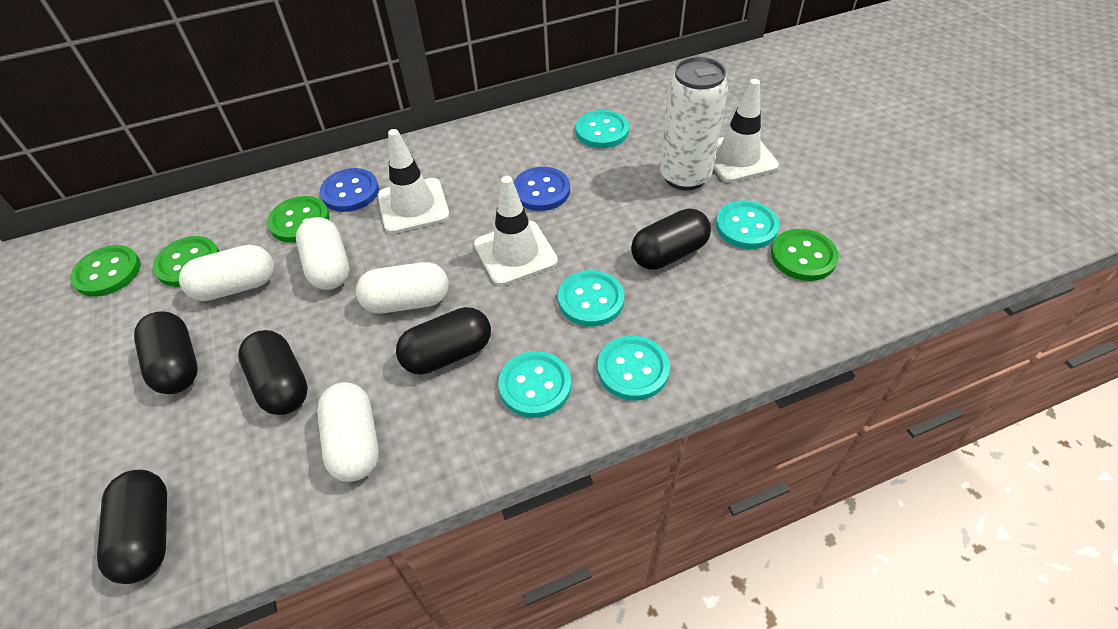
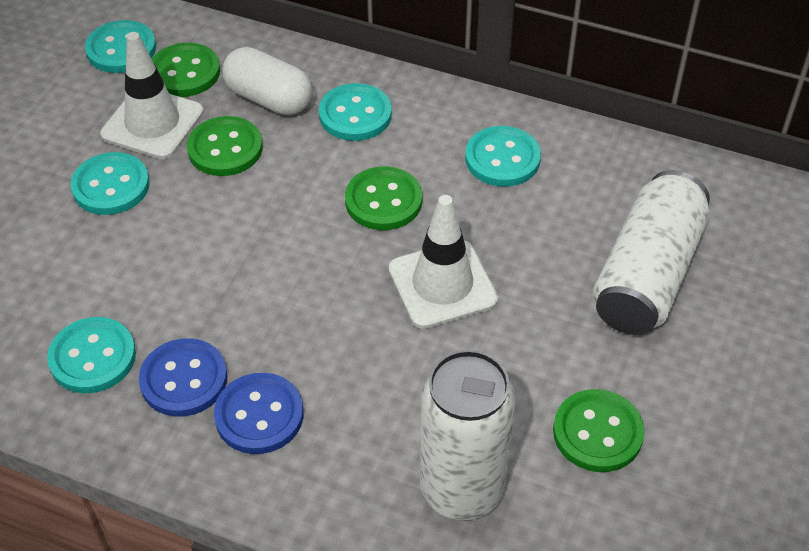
black capsule: 5 -> 0
white can: 1 -> 2
white capsule: 4 -> 1
white traffic cone: 3 -> 2

